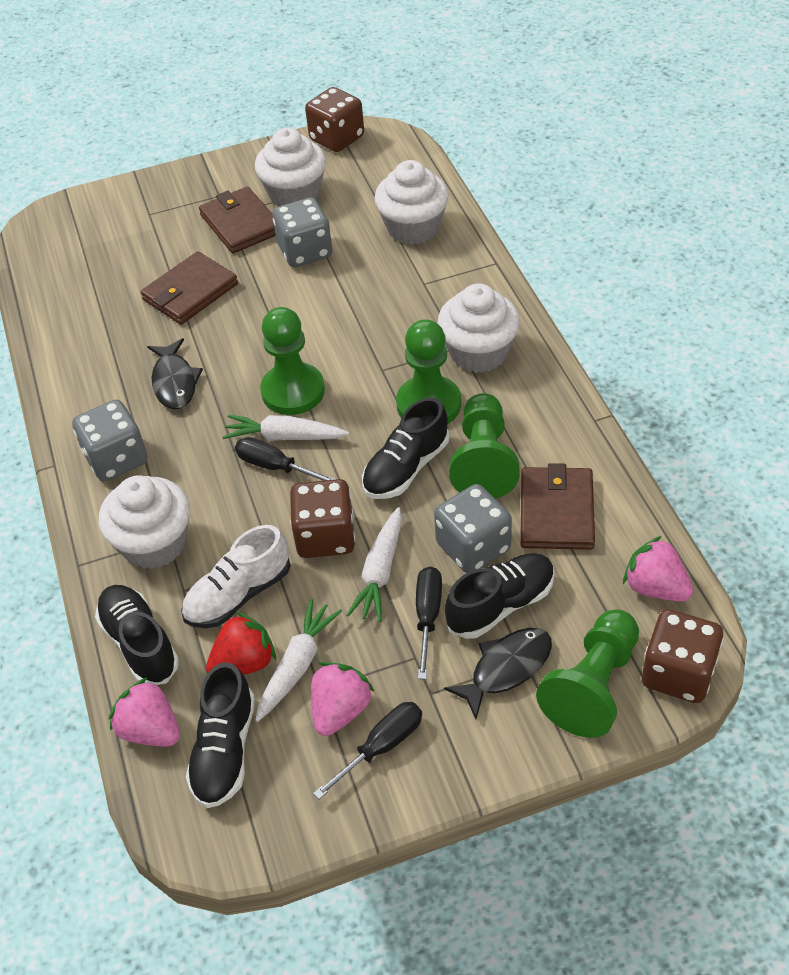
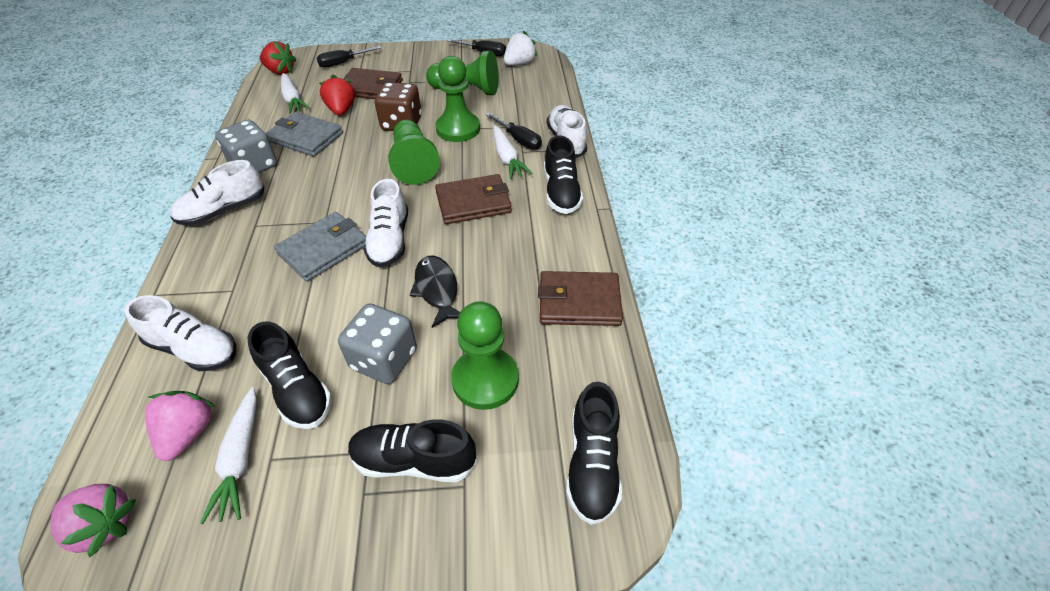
black fish: 2 -> 1
brown dice: 3 -> 1
grey dice: 3 -> 2
grey wallet: 0 -> 2
pink strawberry: 3 -> 2
red strawberry: 1 -> 2
white cupcake: 4 -> 0
white shoe: 1 -> 4
white strawberry: 0 -> 1

